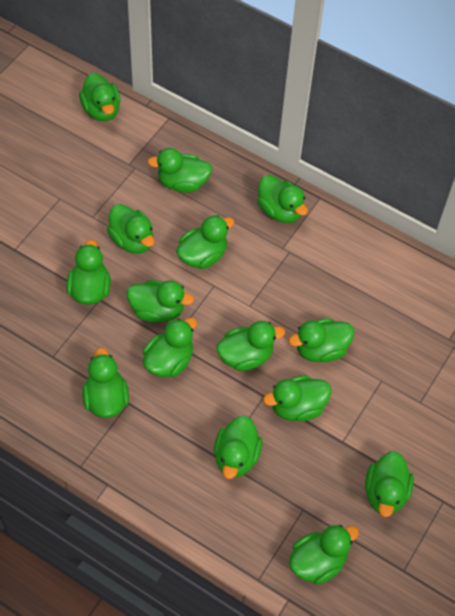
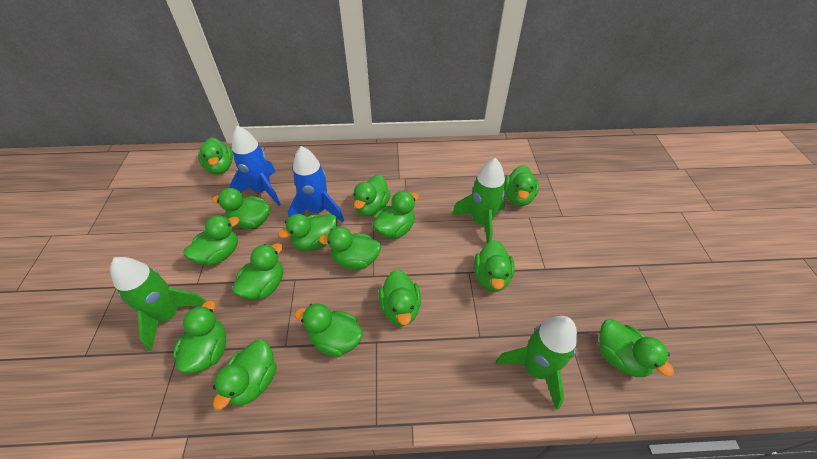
blue rocket: 0 -> 2
green rocket: 0 -> 3

